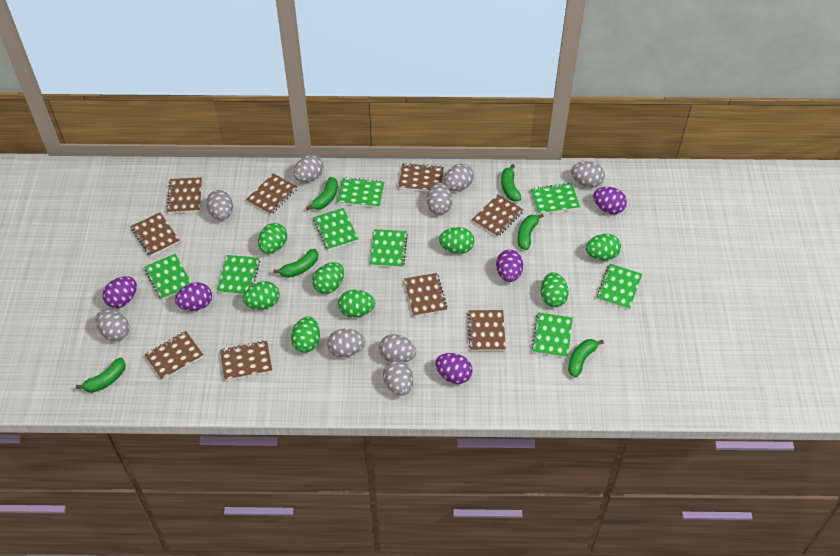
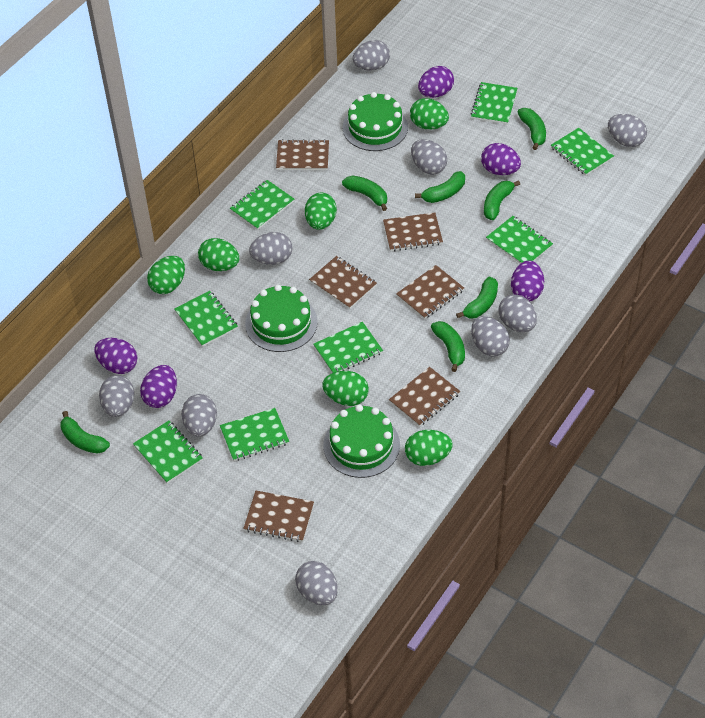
brown notebook: 9 -> 6
green banana: 6 -> 7
green cake: 0 -> 3
green egg: 8 -> 6

